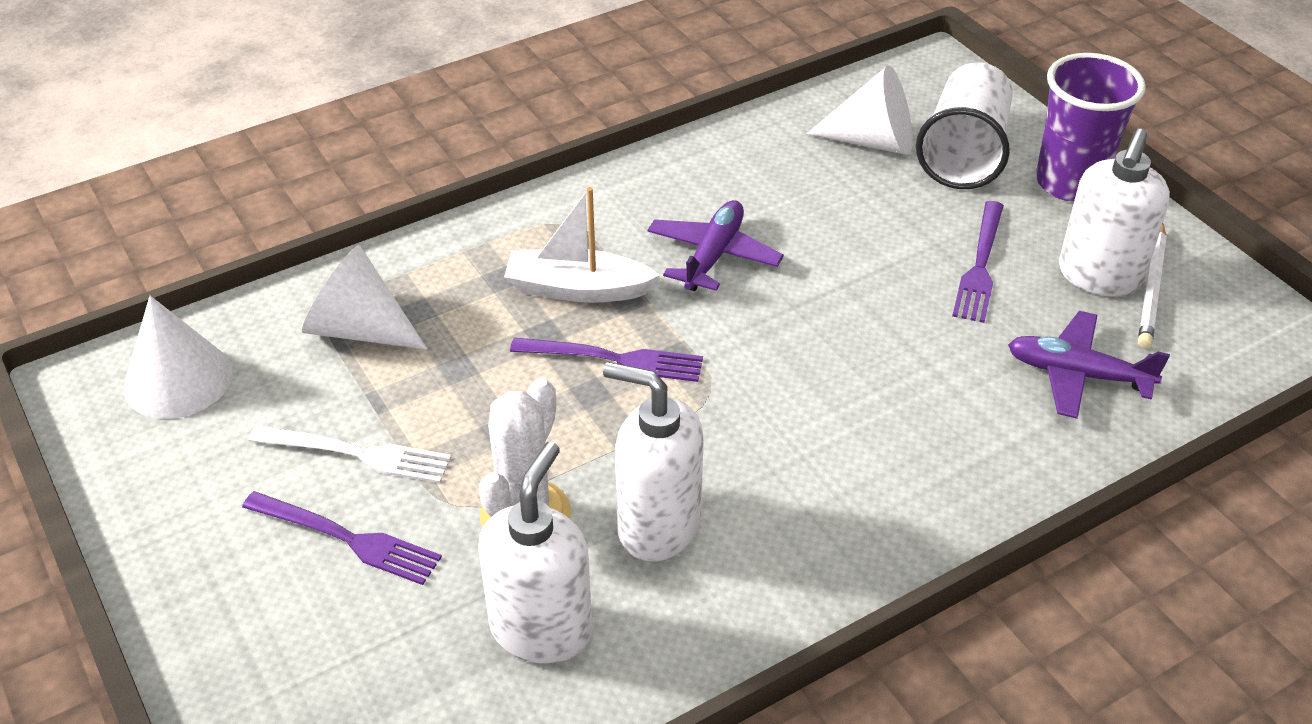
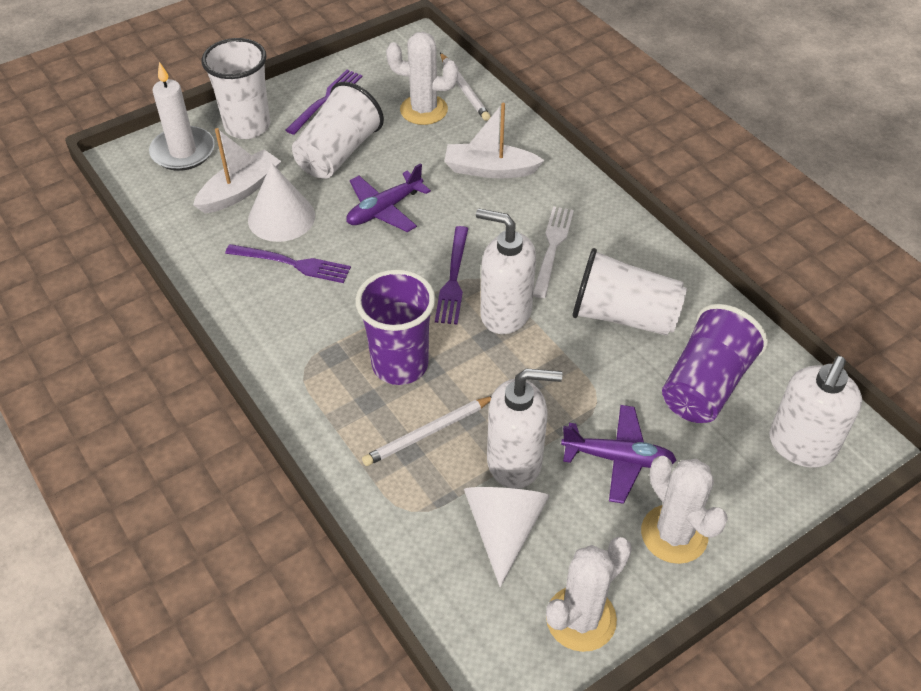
purple cup: 1 -> 2
white boat: 1 -> 2
white cactus: 1 -> 3
white candle: 0 -> 1
white cone: 3 -> 2
white cup: 1 -> 3
white pencil: 1 -> 2

